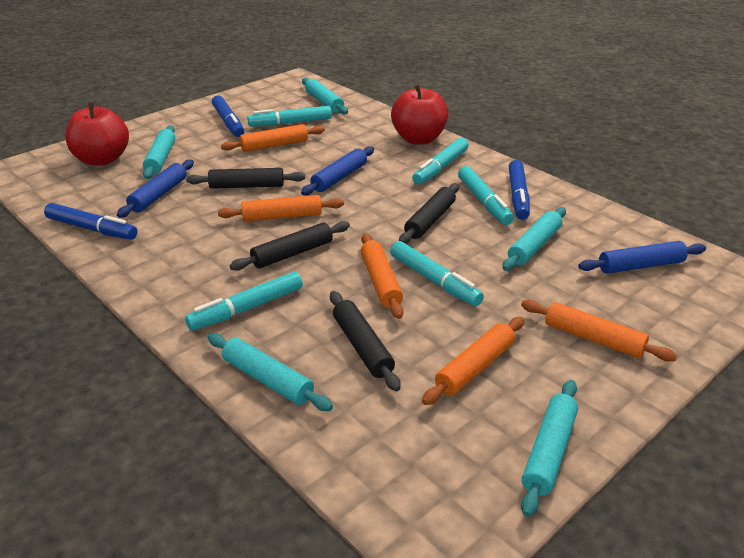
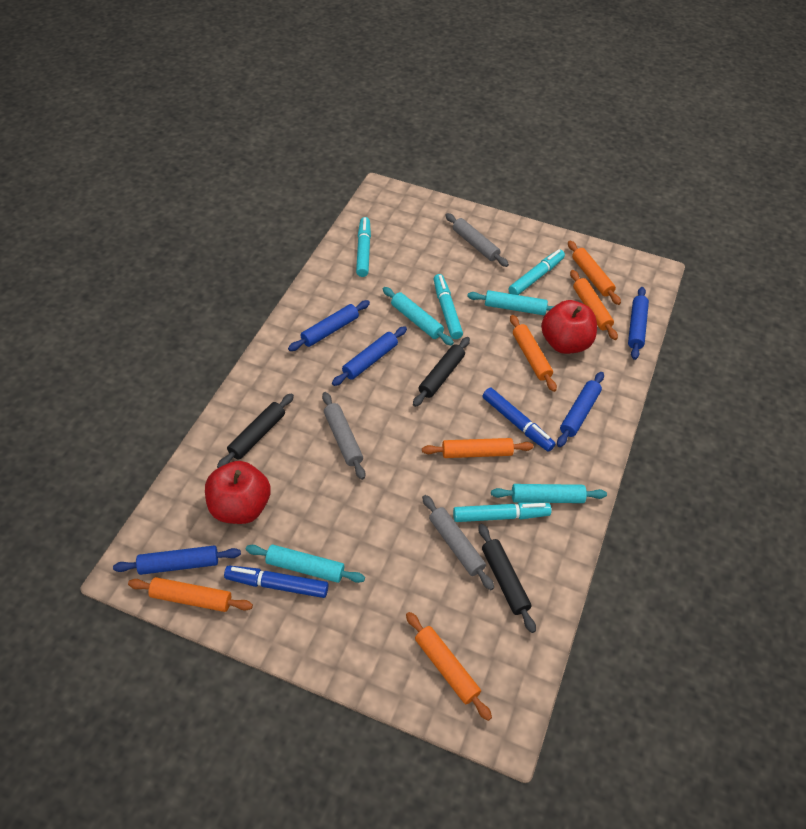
black rolling pin: 4 -> 3
blue marker: 3 -> 2
blue rolling pin: 3 -> 5
grey rolling pin: 0 -> 3
orange rolling pin: 5 -> 6
turquoise marker: 5 -> 4
turquoise rolling pin: 5 -> 4

